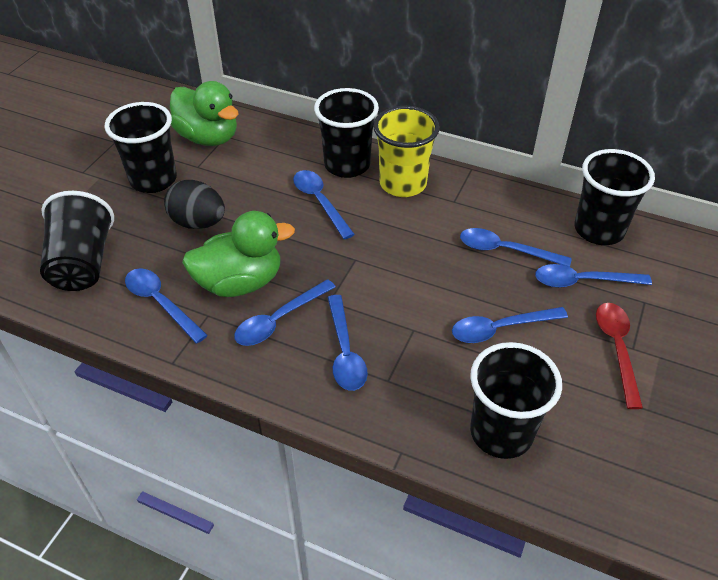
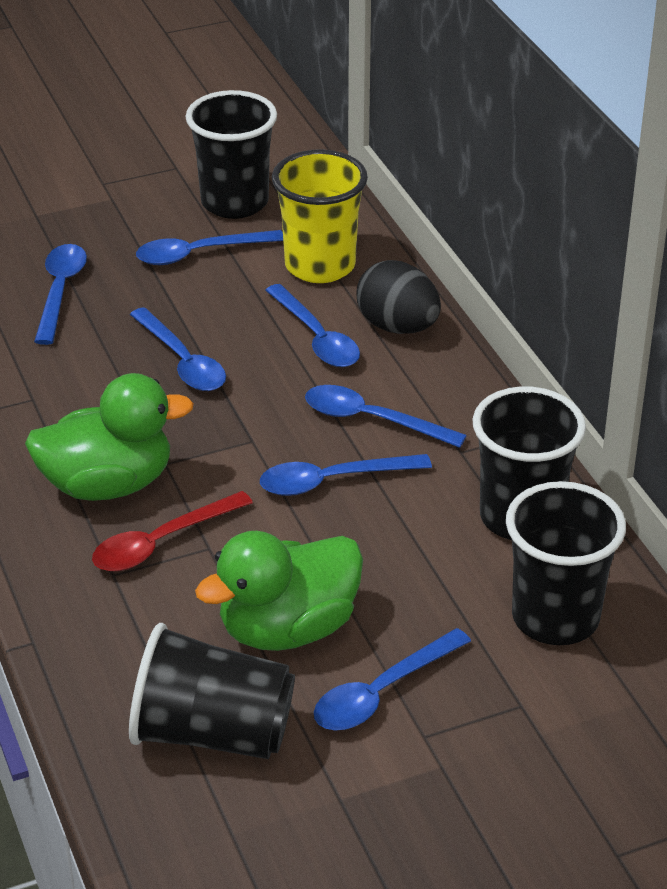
black cup: 5 -> 4

